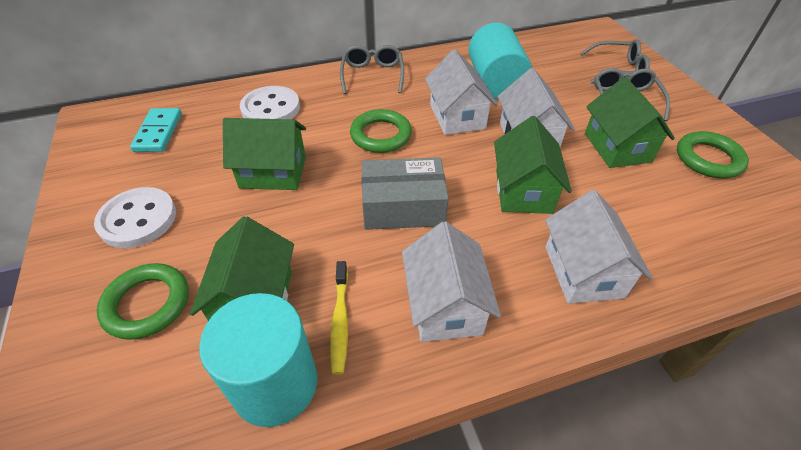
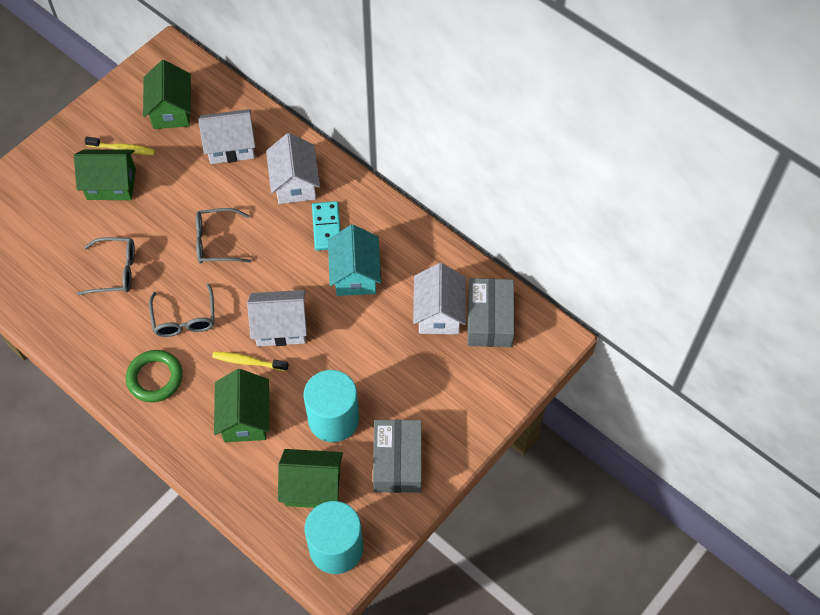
green ring: 3 -> 1
grey box: 1 -> 2
turquoise house: 0 -> 1
white button: 2 -> 0
yellow toothbrush: 1 -> 2

